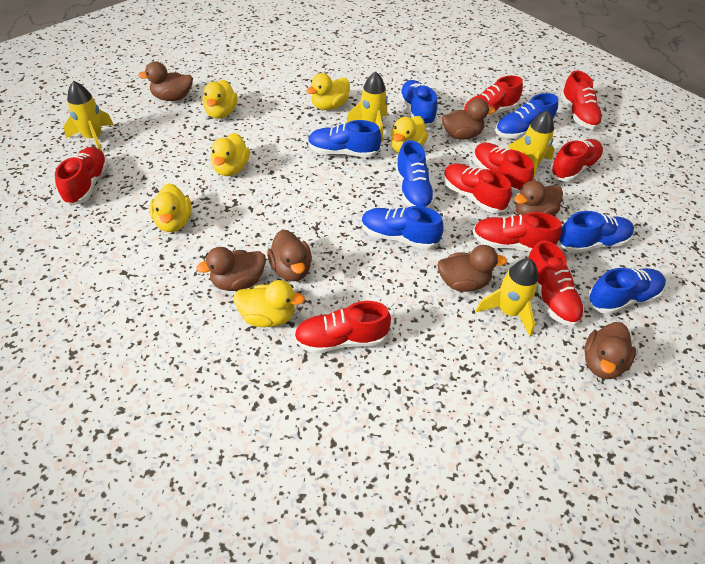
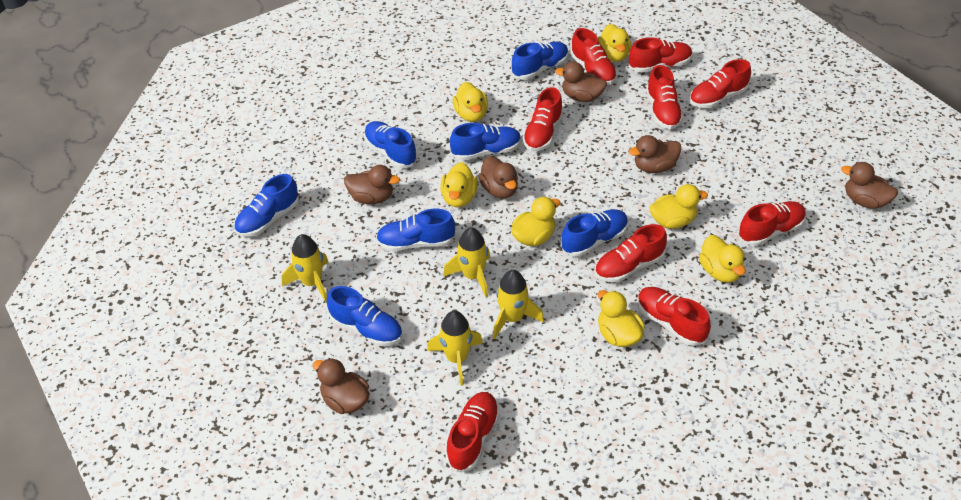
brown duck: 7 -> 6
yellow duck: 6 -> 7

